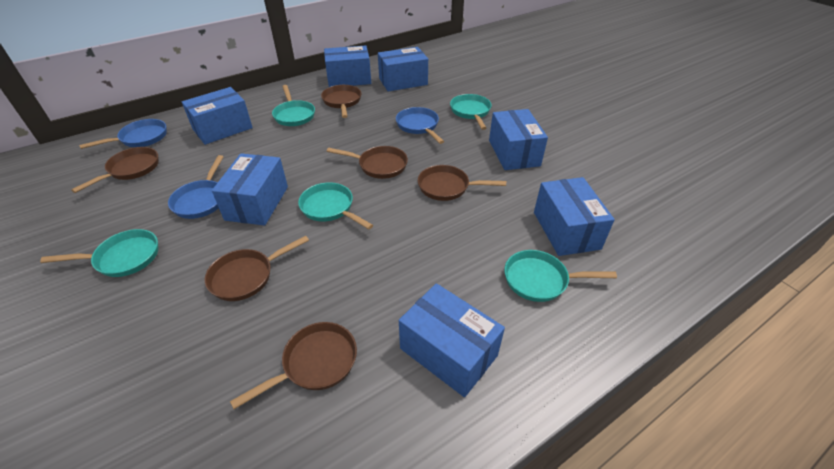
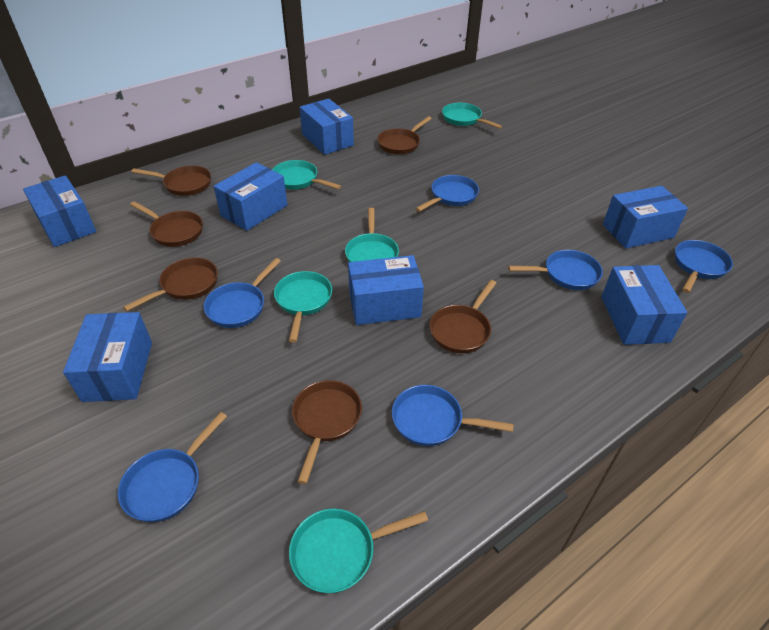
blue pan: 3 -> 6

